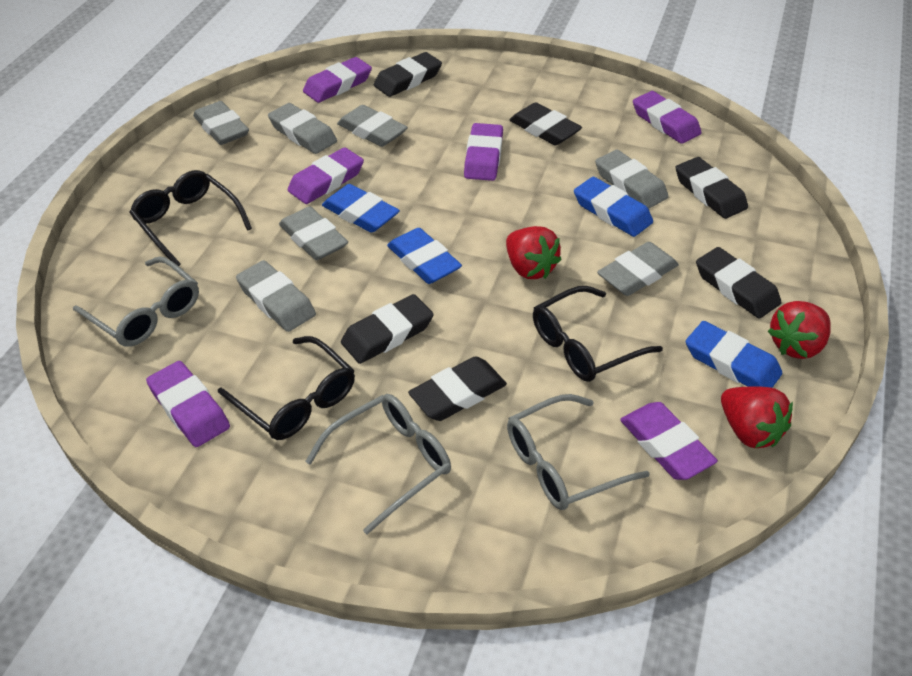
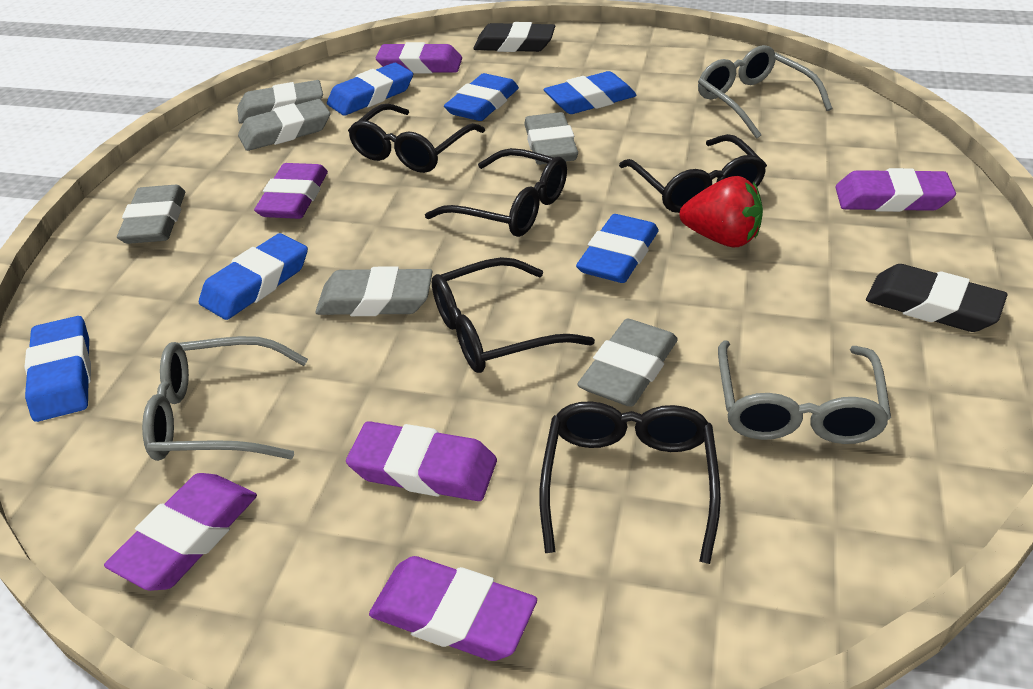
black eraser: 6 -> 2
black glasses: 3 -> 5
blue eraser: 4 -> 6
grey eraser: 7 -> 6
red strawberry: 3 -> 1

